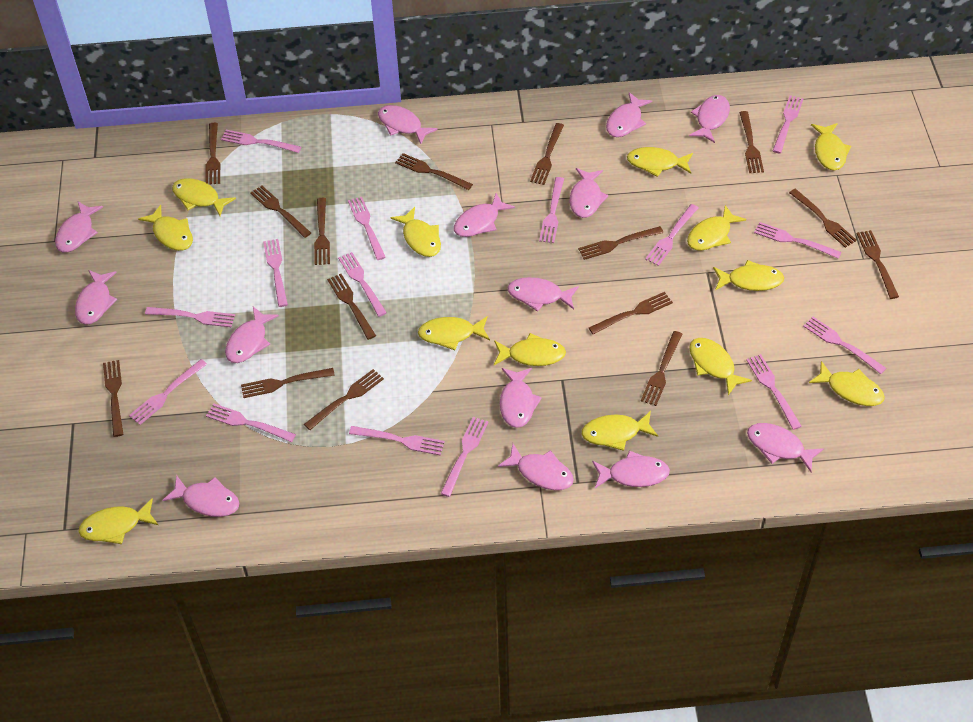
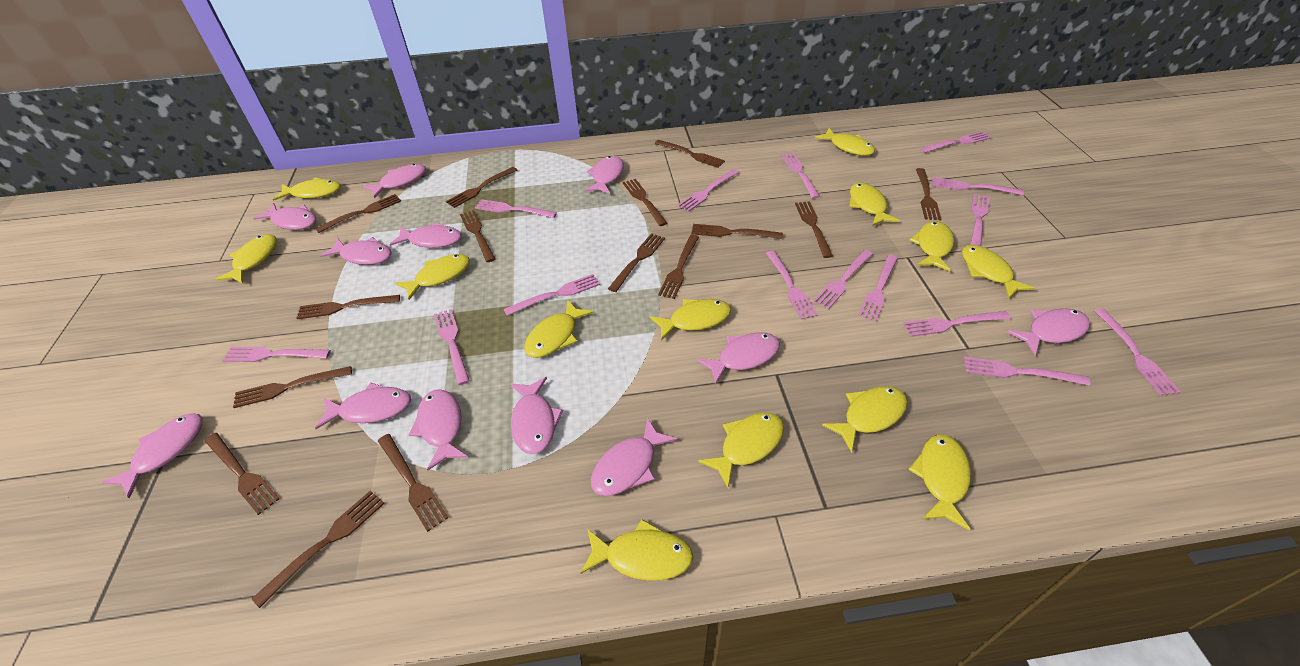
pink fish: 14 -> 12

